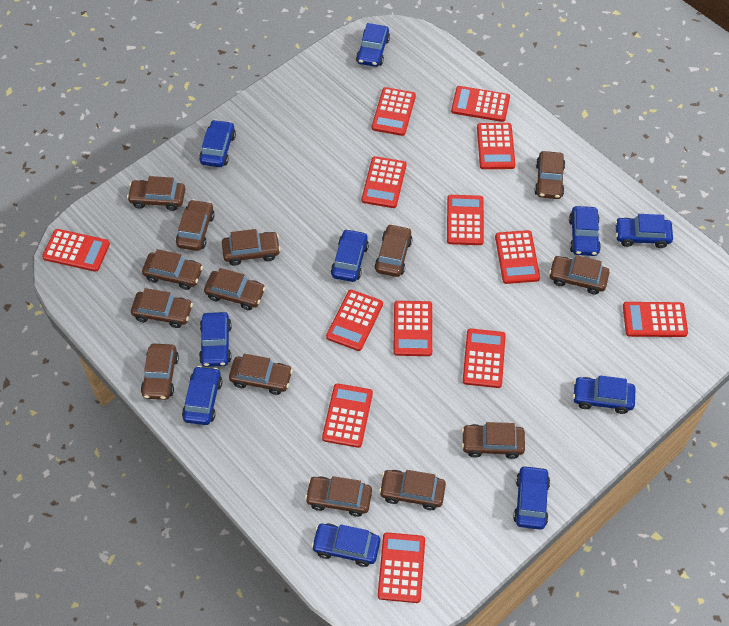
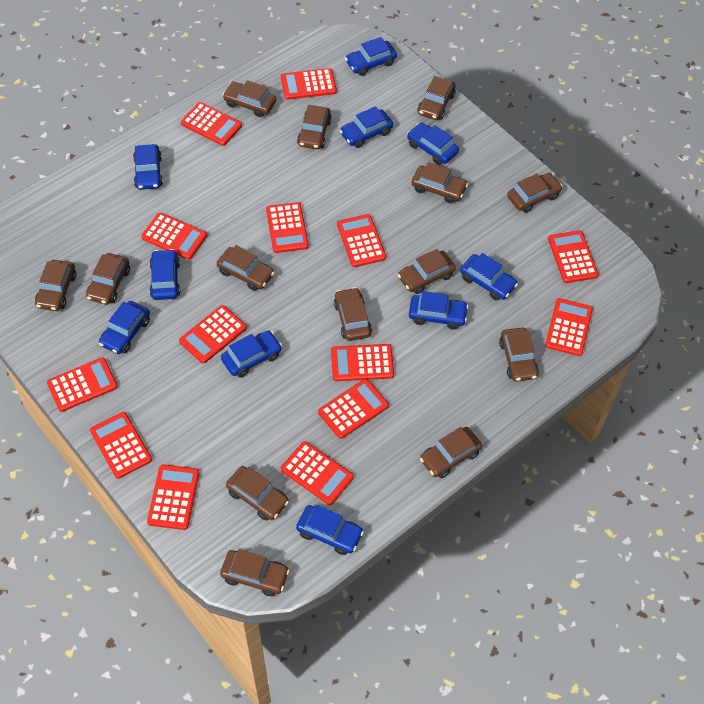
red calculator: 13 -> 14

